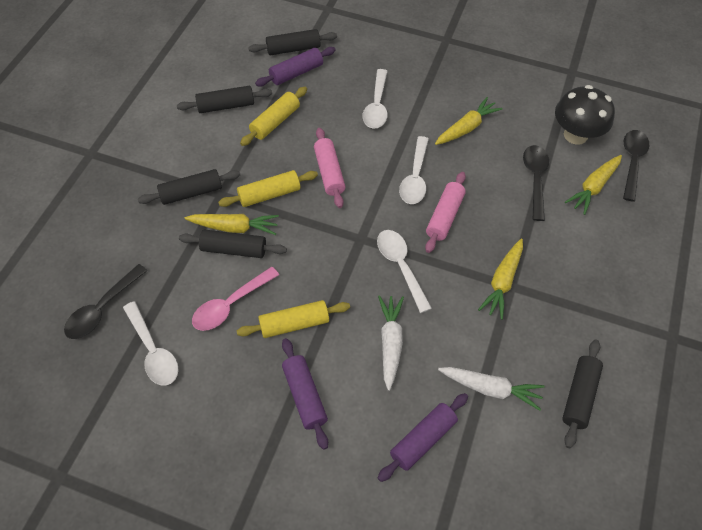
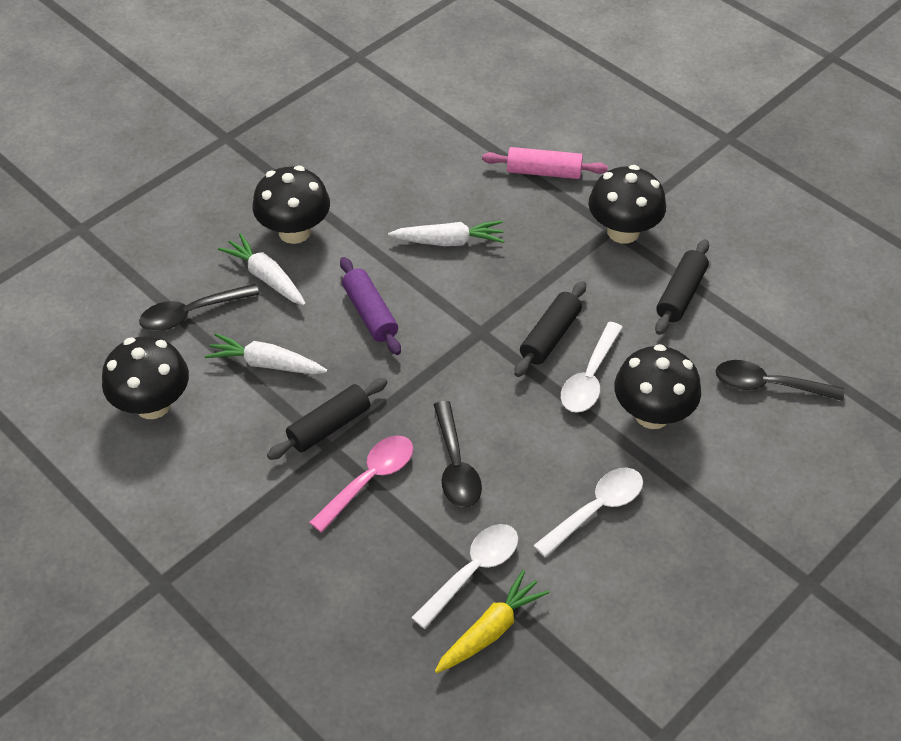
black mushroom: 1 -> 4
black rolling pin: 5 -> 3
pink rolling pin: 2 -> 1
purple rolling pin: 3 -> 1
white carrot: 2 -> 3
white spoon: 4 -> 3
yellow carrot: 4 -> 1
yellow rolling pin: 3 -> 0

